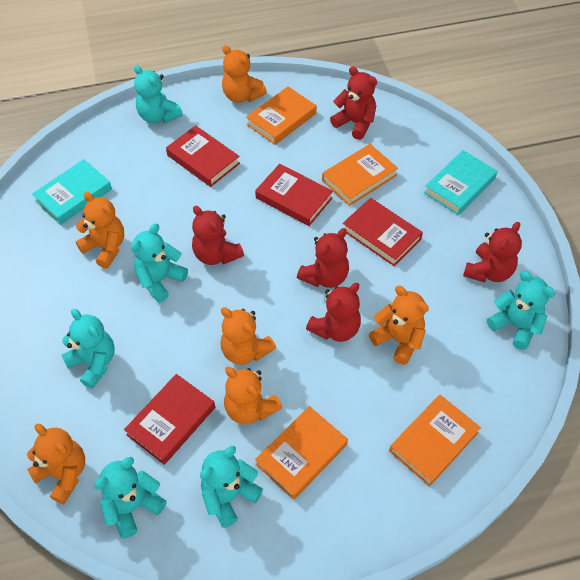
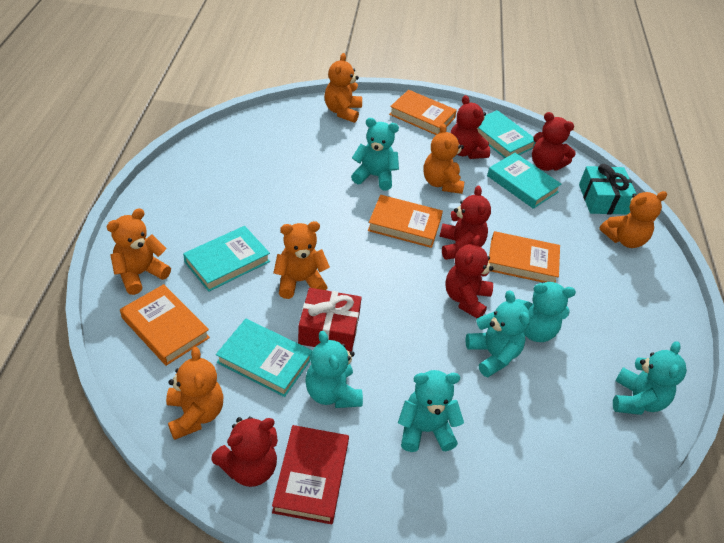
red book: 4 -> 1
red gift: 0 -> 1
turquoise book: 2 -> 4
turquoise gift: 0 -> 1

